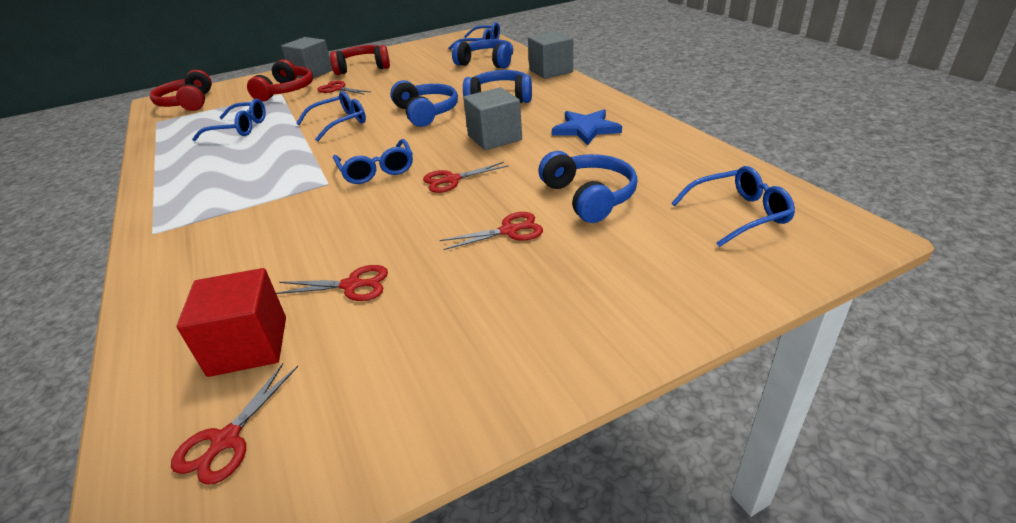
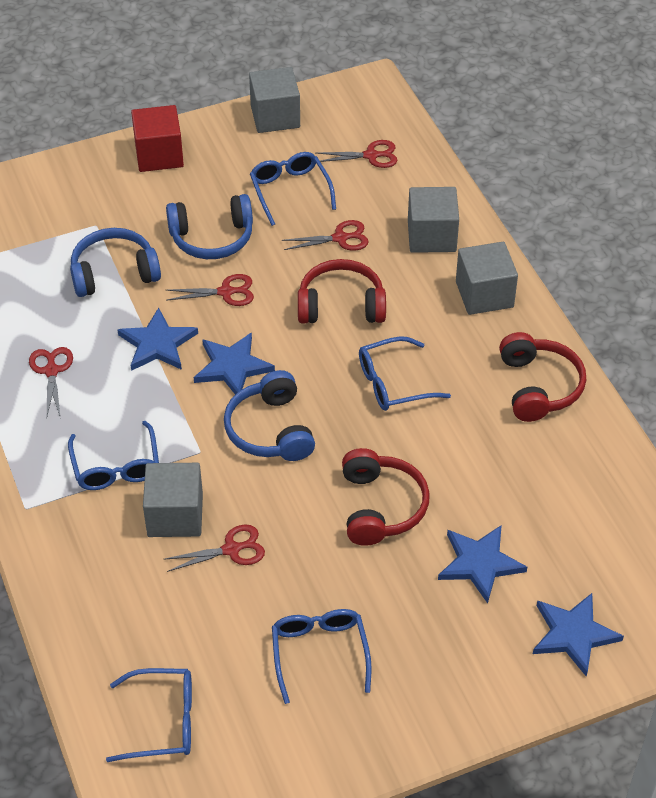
blue headphones: 4 -> 3
blue star: 1 -> 4
grey cube: 3 -> 4

